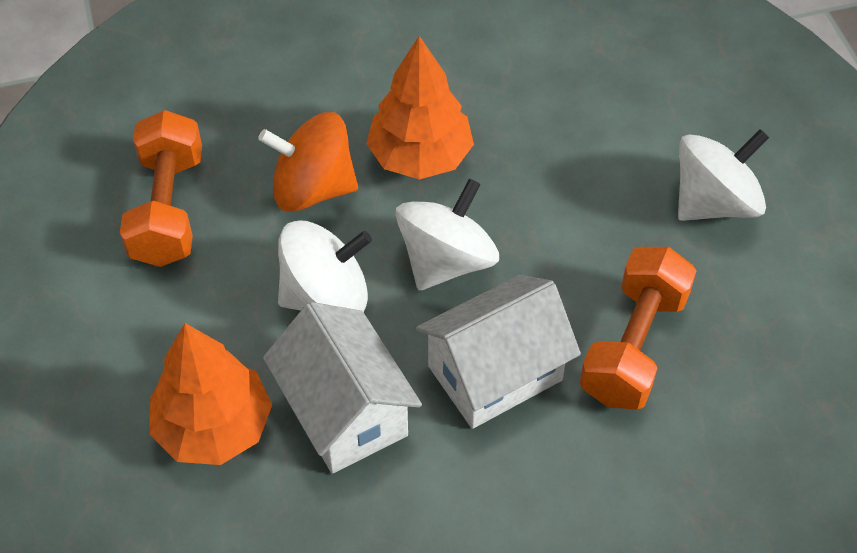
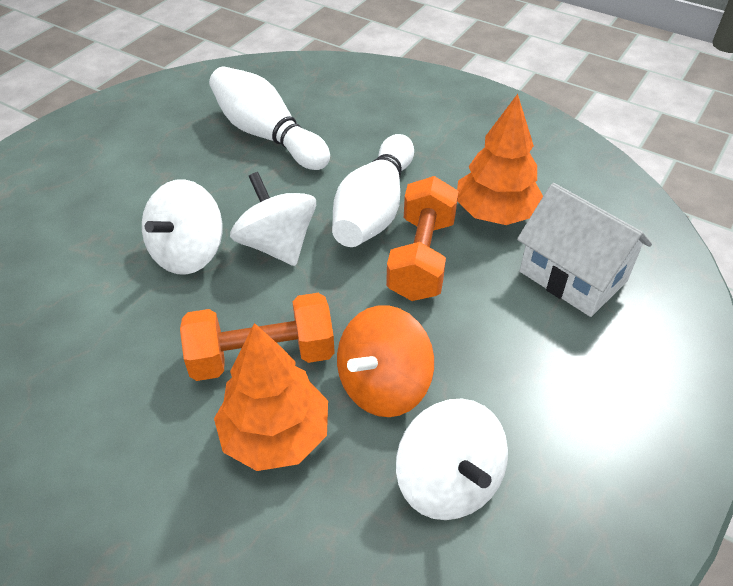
white bowling pin: 0 -> 2
white house: 2 -> 1

